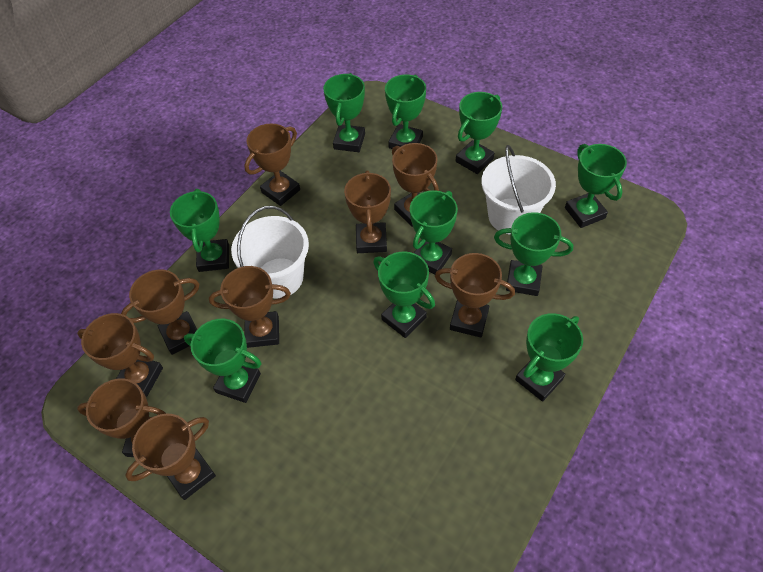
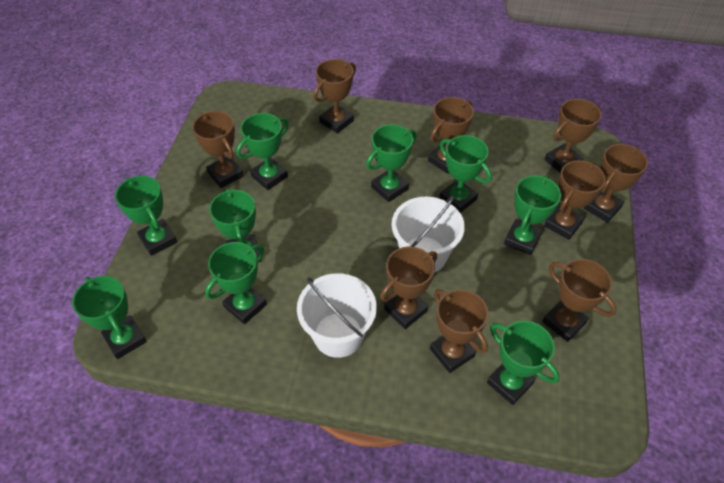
green trophy: 10 -> 9

